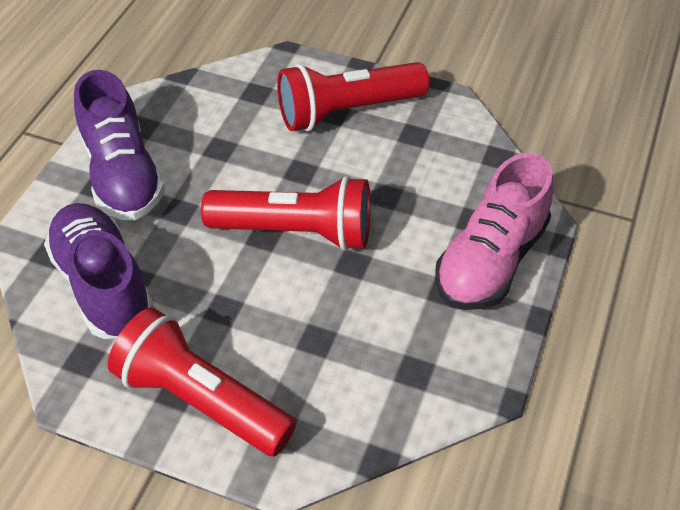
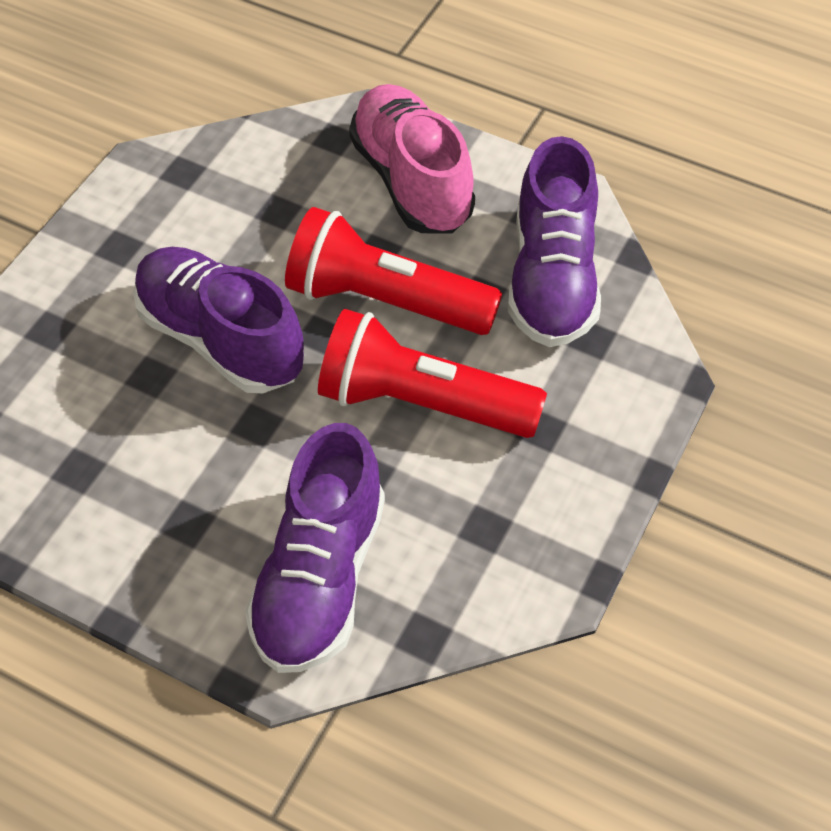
purple shoe: 2 -> 3
red flashlight: 3 -> 2

